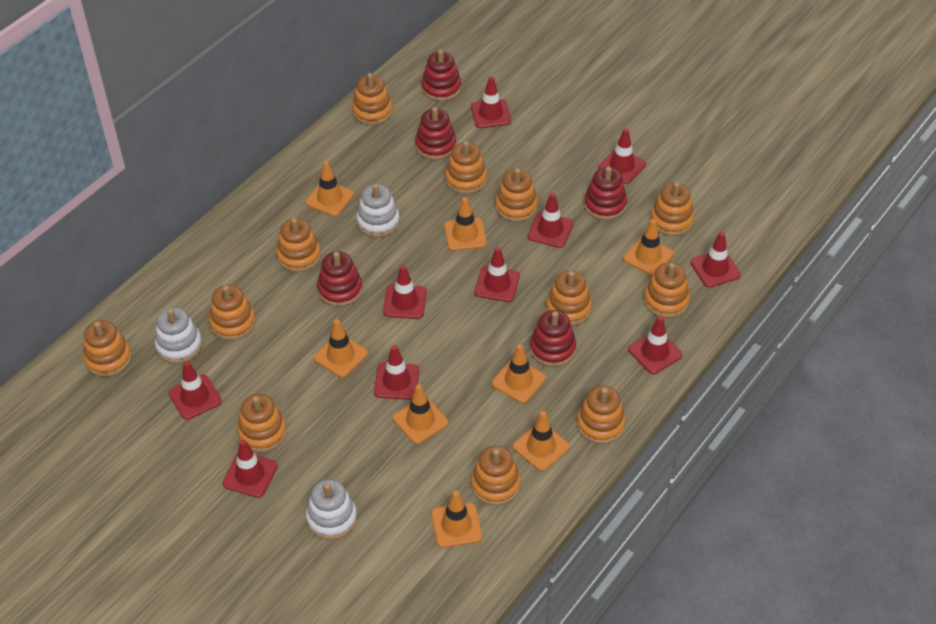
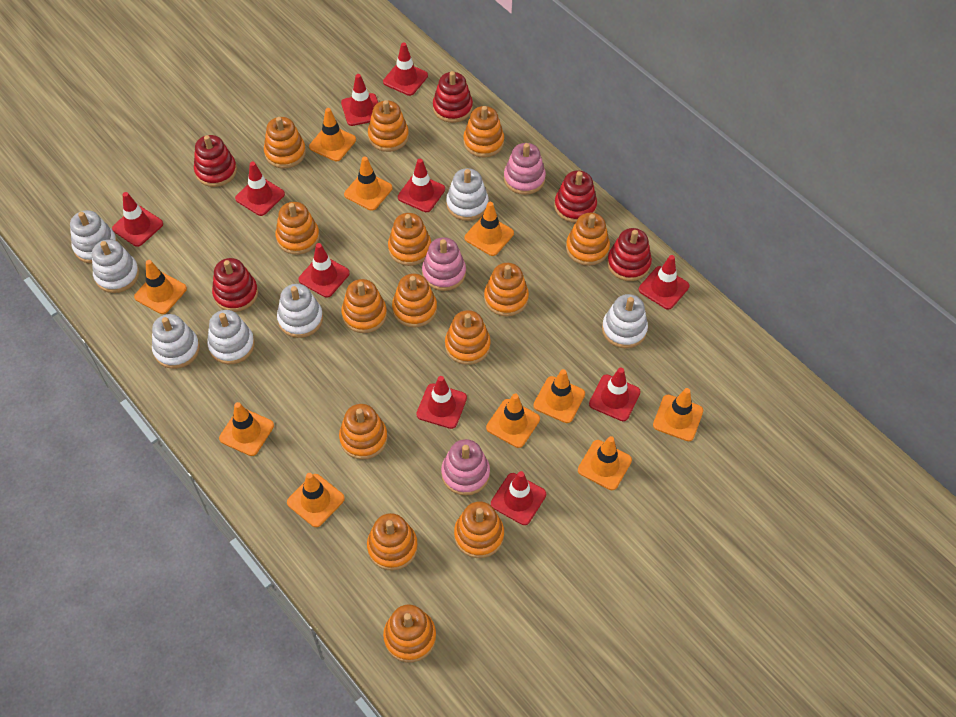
orange stacking toy: 12 -> 14
orange traffic cone: 8 -> 10
pink stacking toy: 0 -> 3
white stacking toy: 3 -> 7

